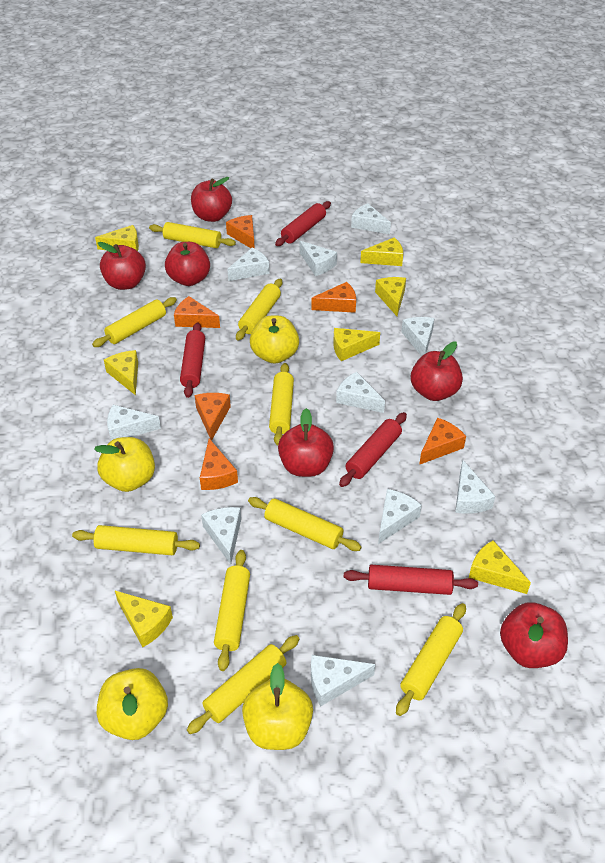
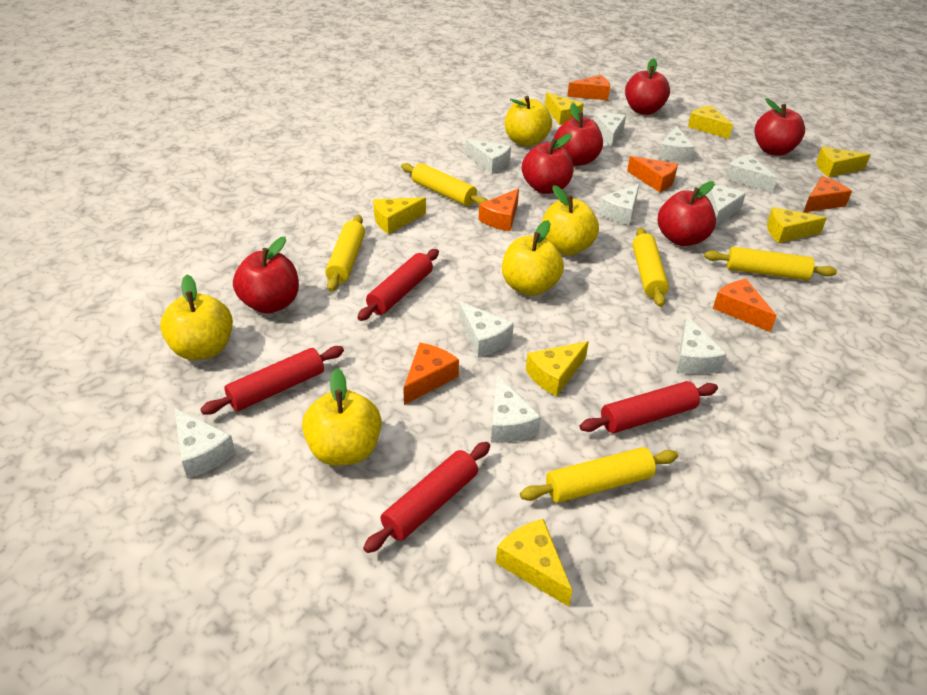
yellow apple: 4 -> 5
yellow rolling pin: 9 -> 5

